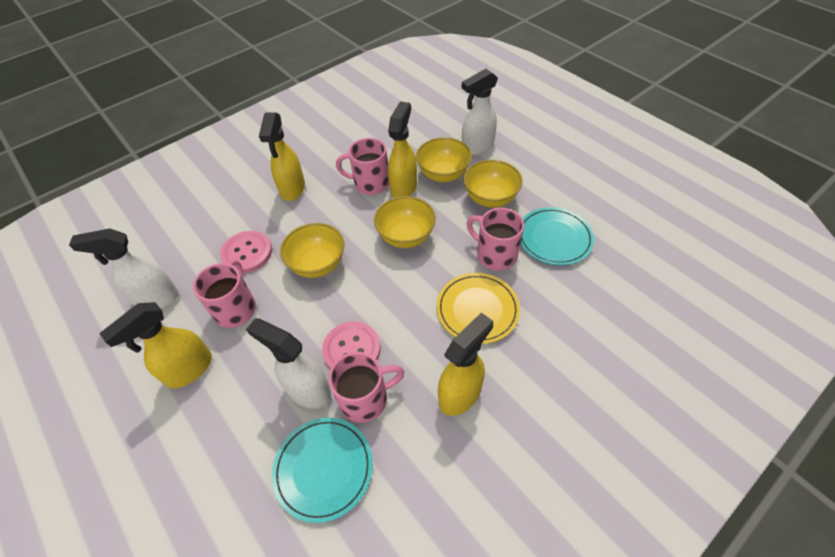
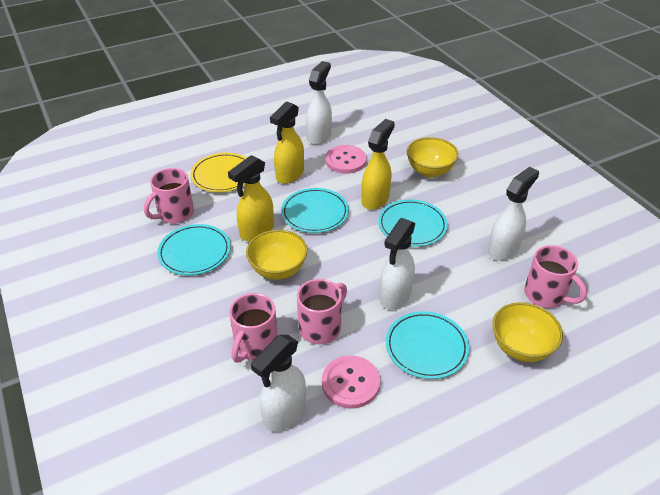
turquoise plate: 2 -> 4
white spray bottle: 3 -> 4
yellow bowl: 4 -> 3
yellow spray bottle: 4 -> 3

